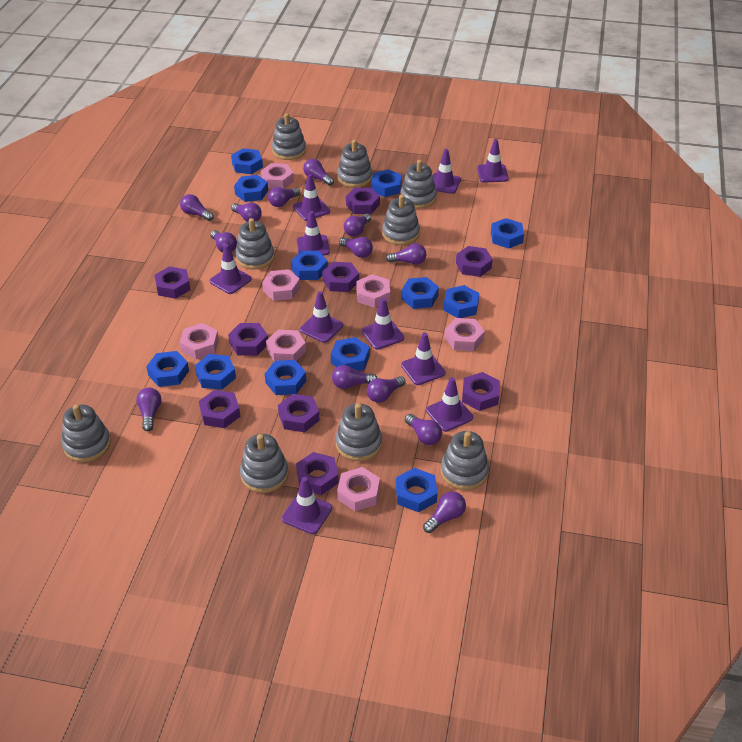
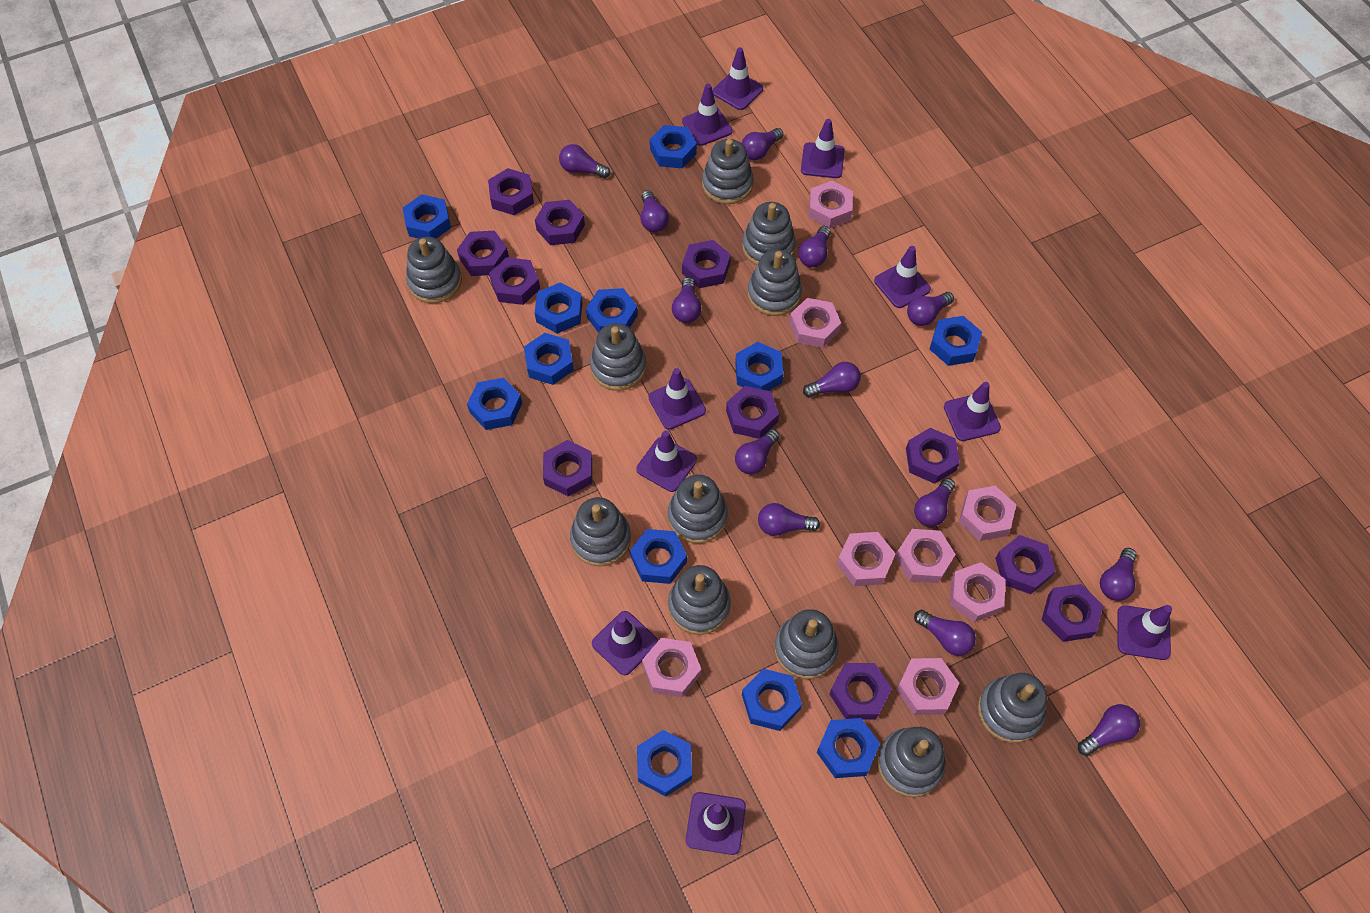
grey stacking toy: 9 -> 11
pink nut: 7 -> 8
purple nut: 9 -> 11

